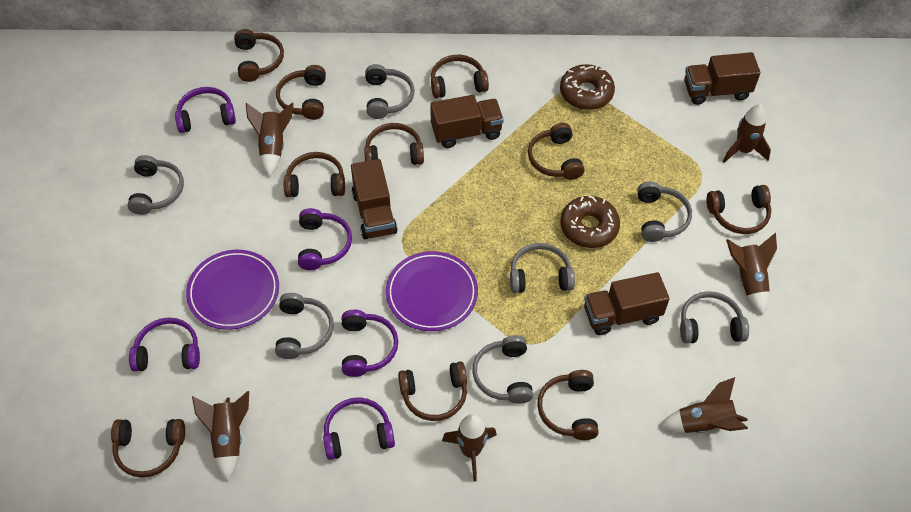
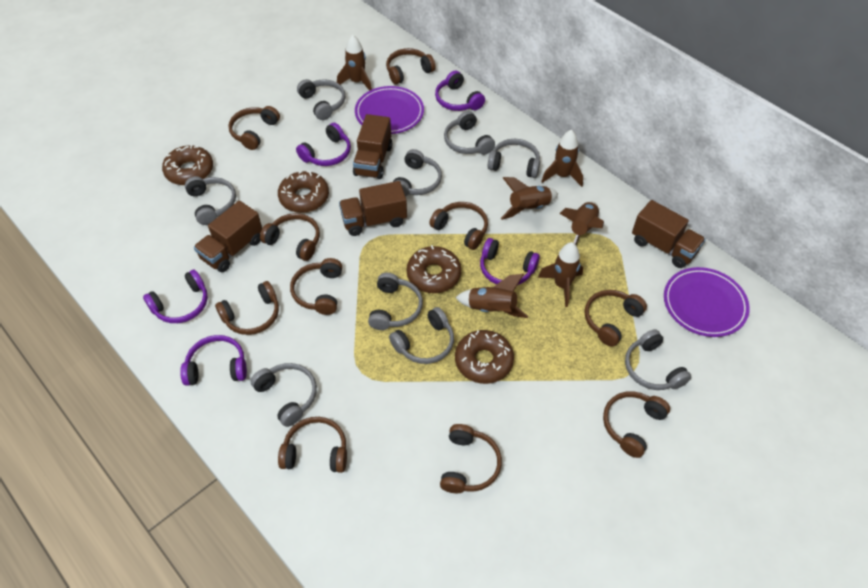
brown donut: 2 -> 4
grey headphones: 7 -> 9

